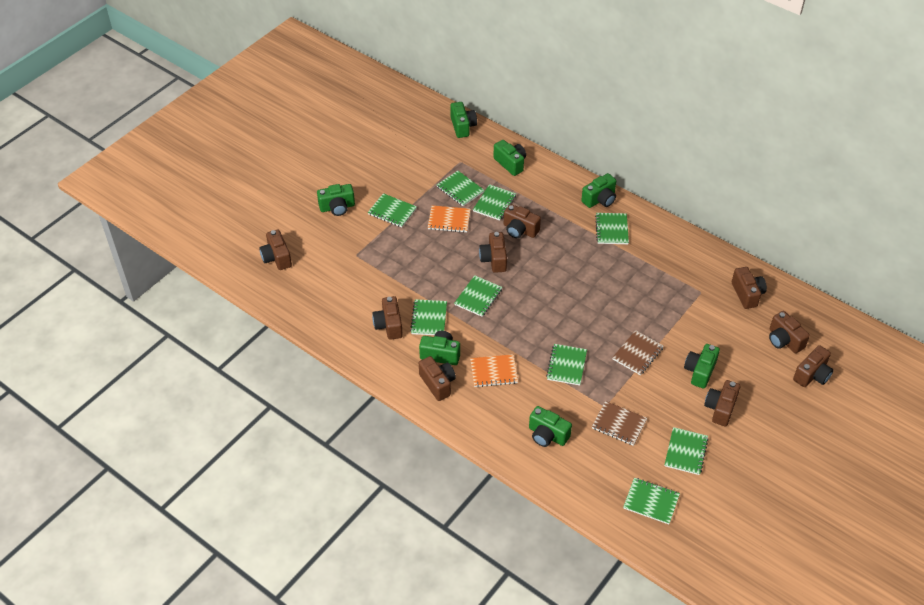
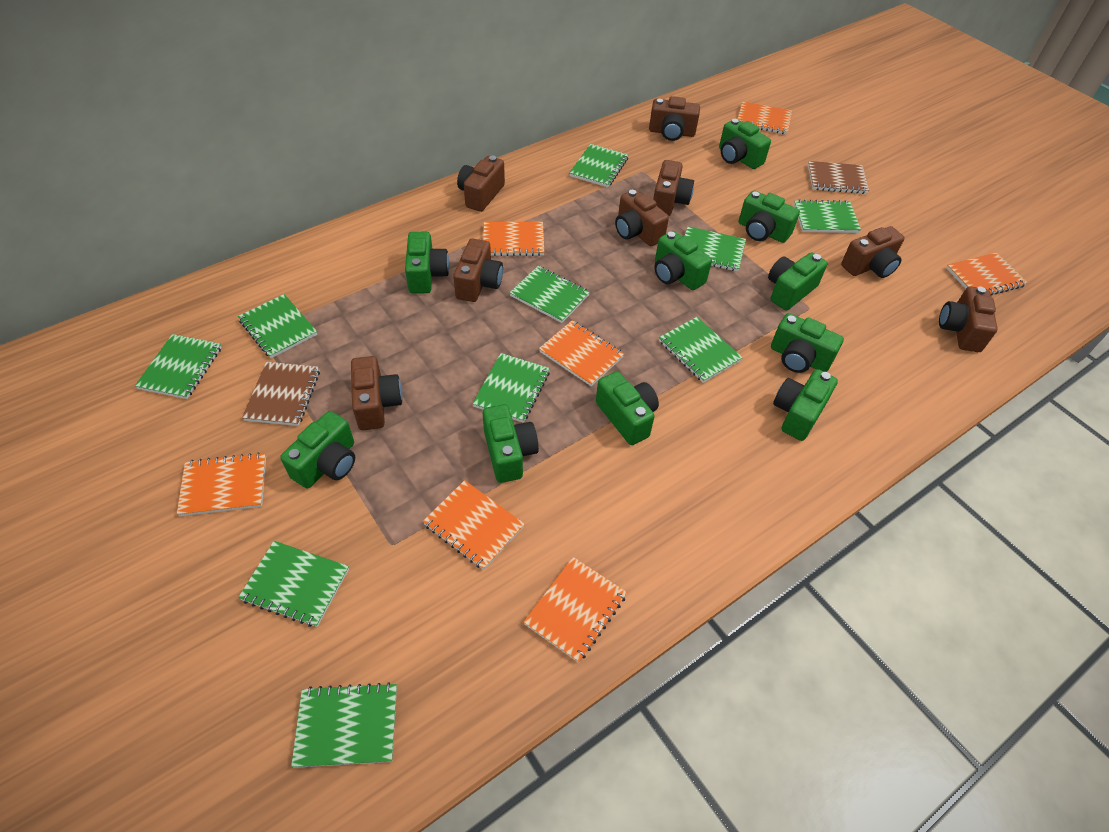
brown camera: 9 -> 8
green camera: 7 -> 10
green notebook: 9 -> 10
orange notebook: 2 -> 7

